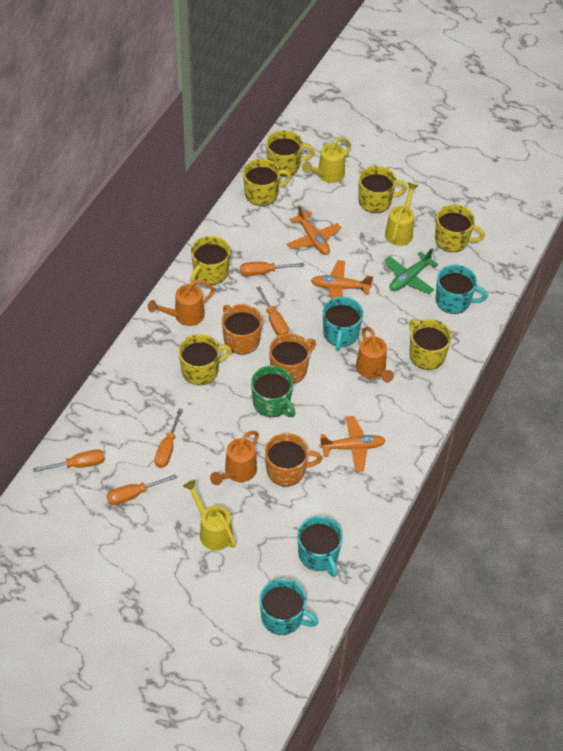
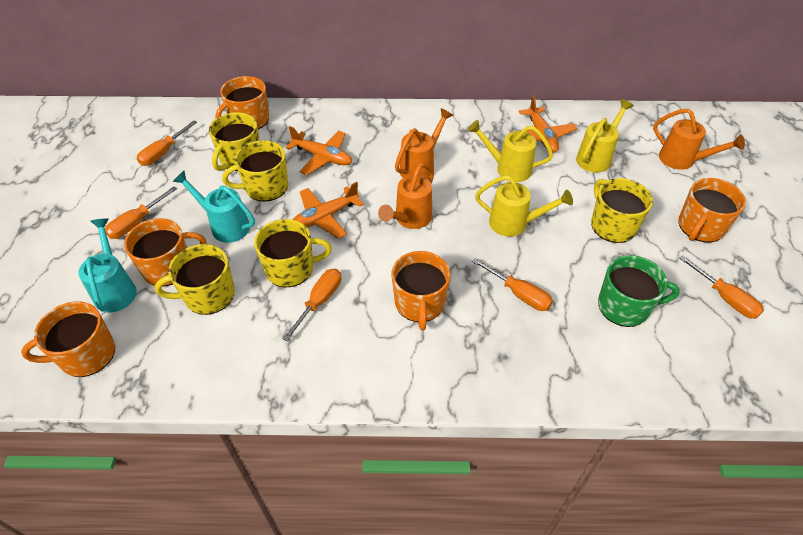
green plane: 1 -> 0
orange mug: 3 -> 5
turquoise mug: 4 -> 0
turquoise watering can: 0 -> 2
yellow mug: 7 -> 5

